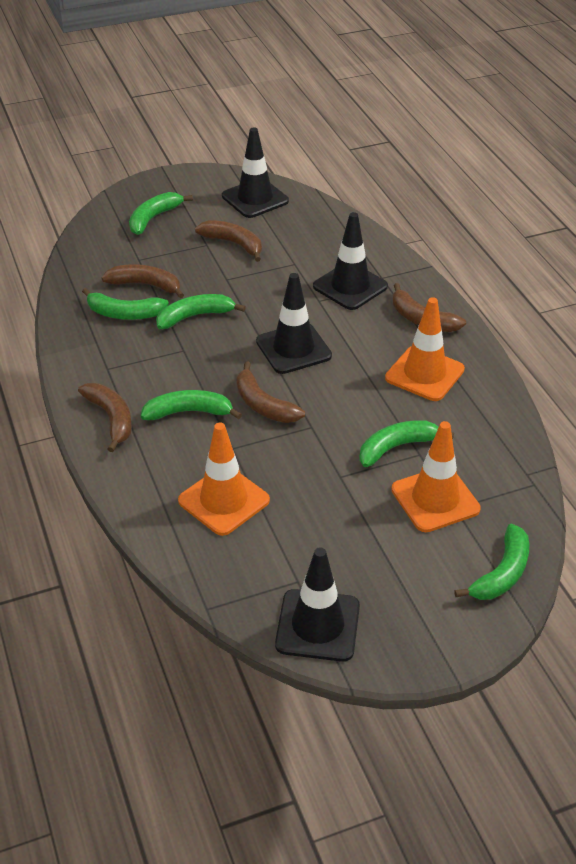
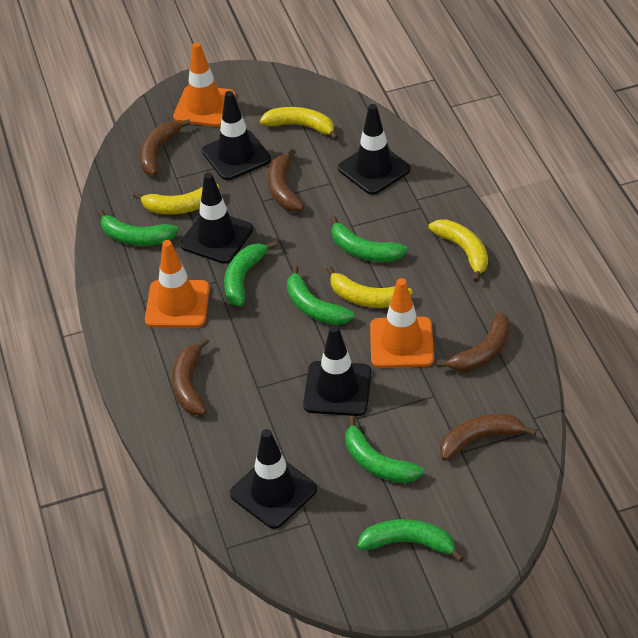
black traffic cone: 4 -> 5
yellow banana: 0 -> 4

